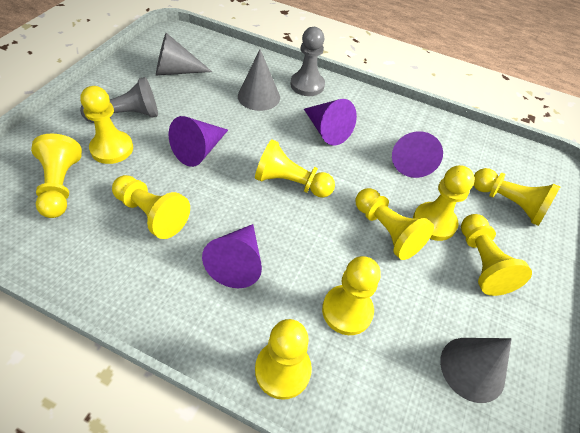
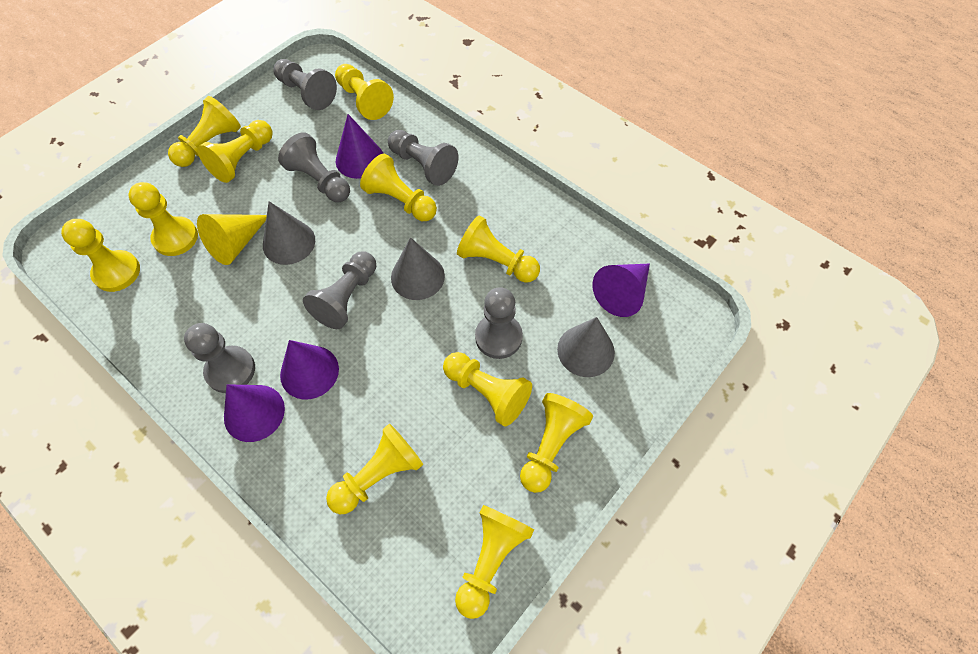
grey pawn: 2 -> 6
yellow cone: 0 -> 1
yellow pawn: 10 -> 11

